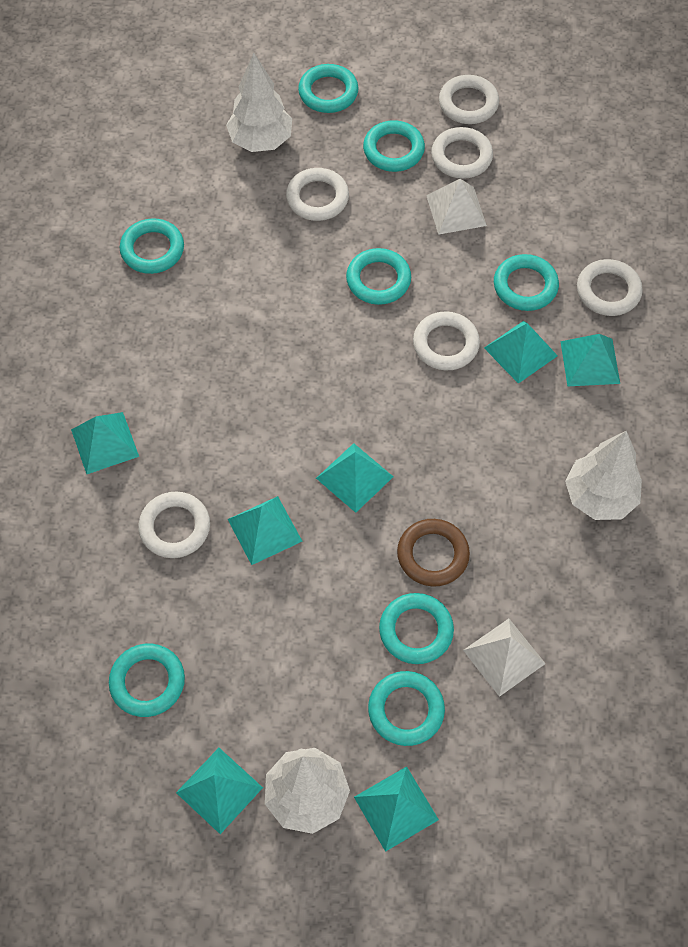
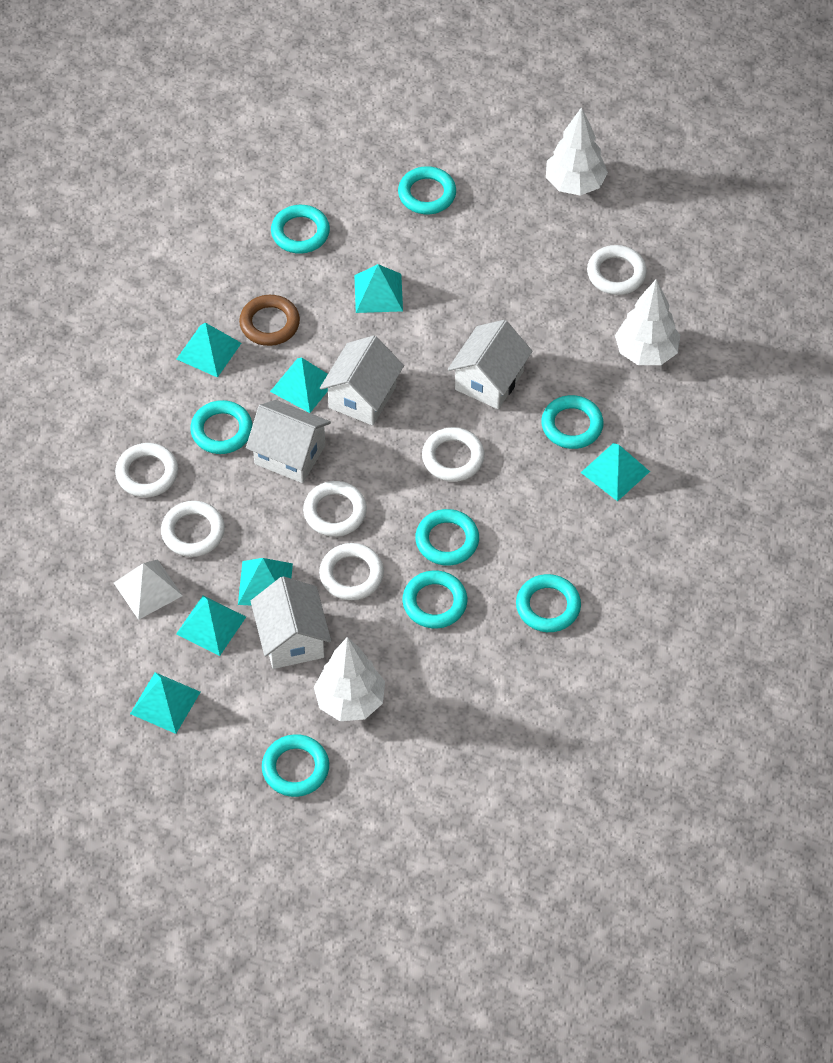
white house: 0 -> 4
white pyramid: 2 -> 1

